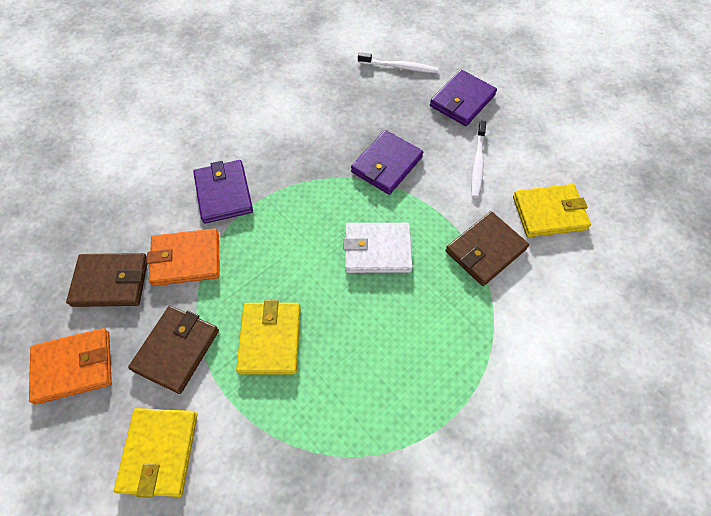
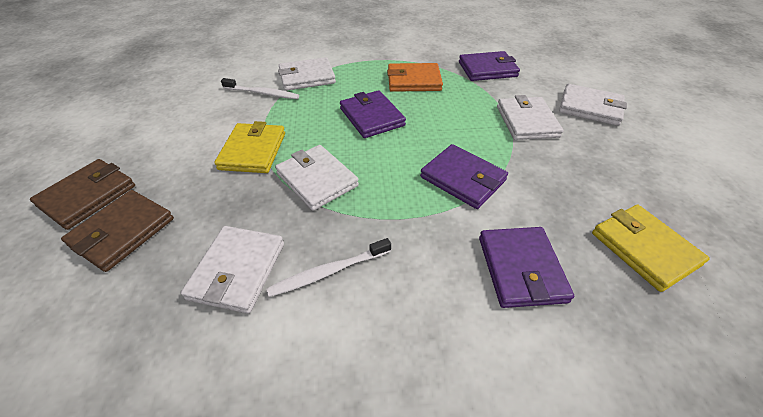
brown wallet: 3 -> 2
orange wallet: 2 -> 1
purple wallet: 3 -> 4
white wallet: 1 -> 5
yellow wallet: 3 -> 2

